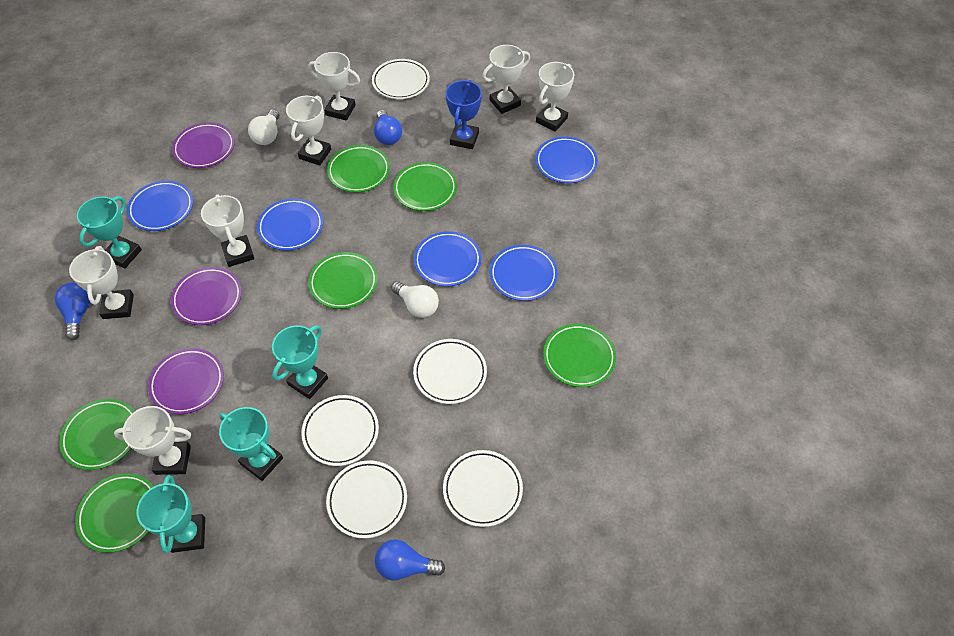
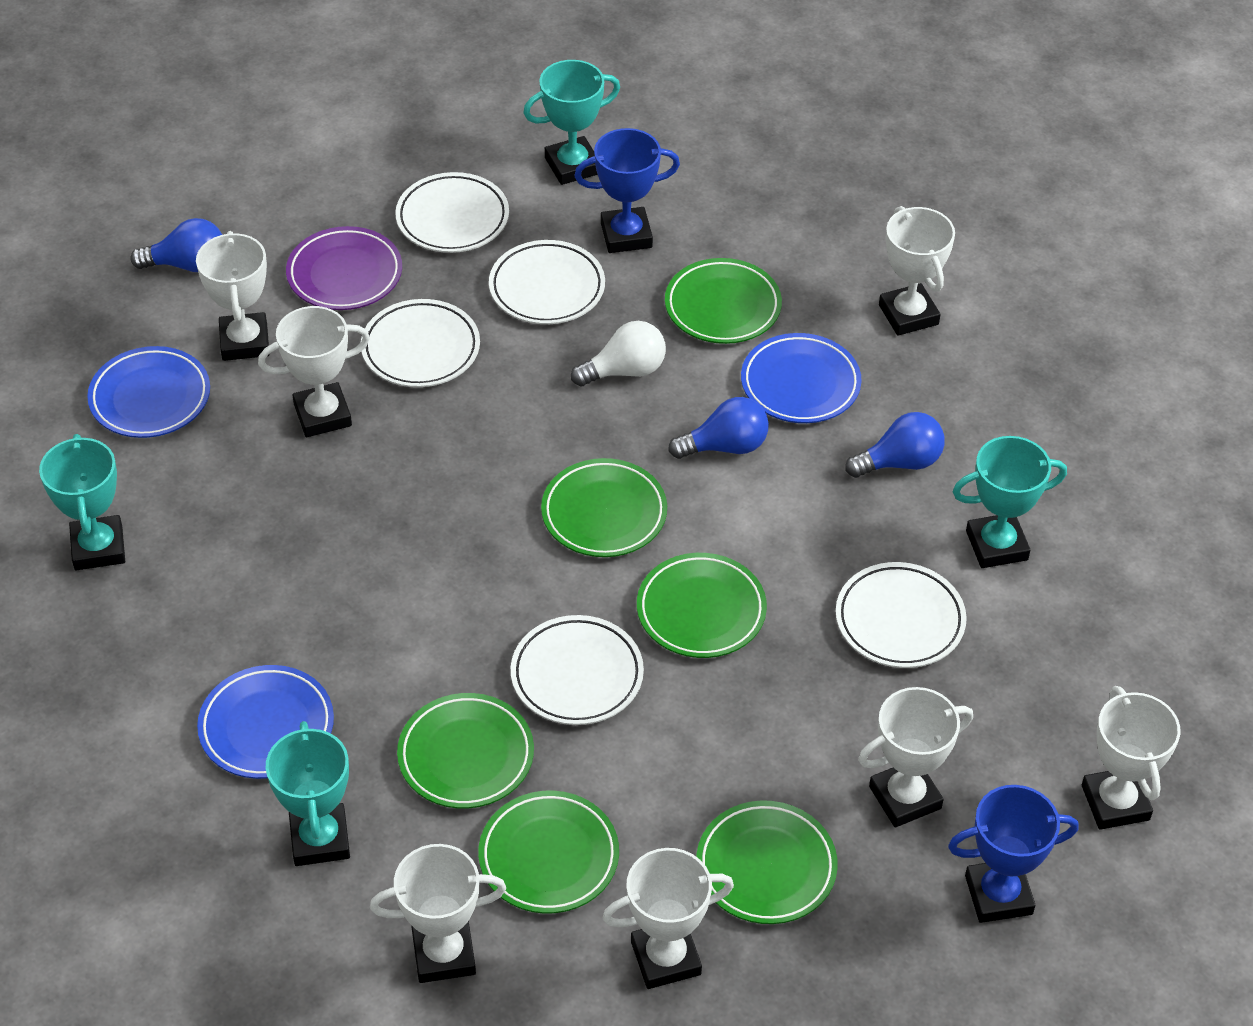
blue plate: 5 -> 3
blue trophy: 1 -> 2
purple plate: 3 -> 1
white light bulb: 2 -> 1

